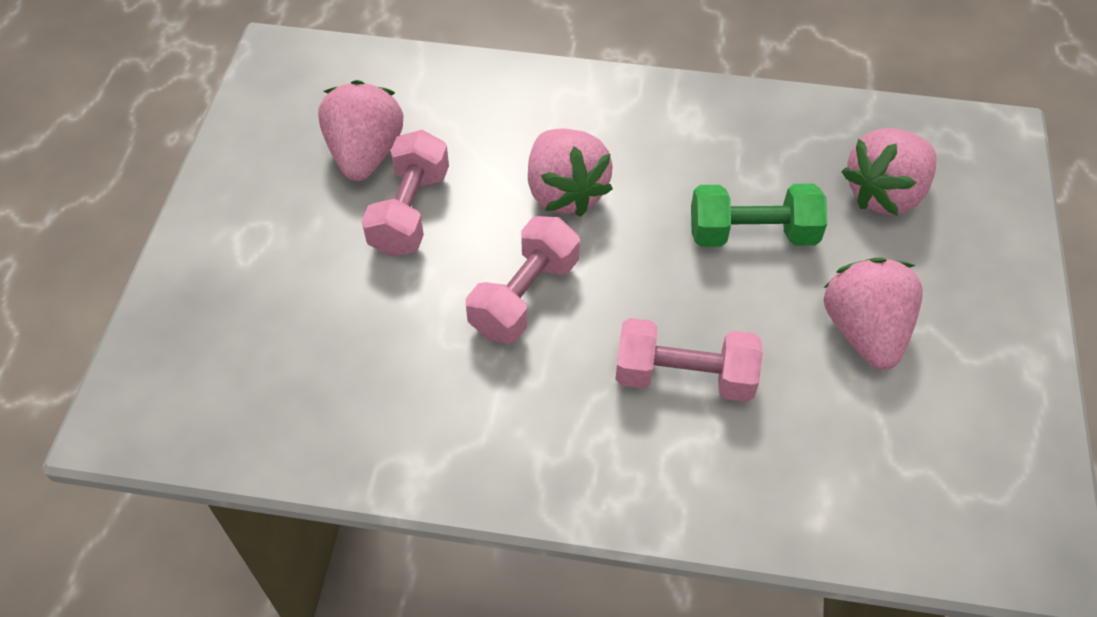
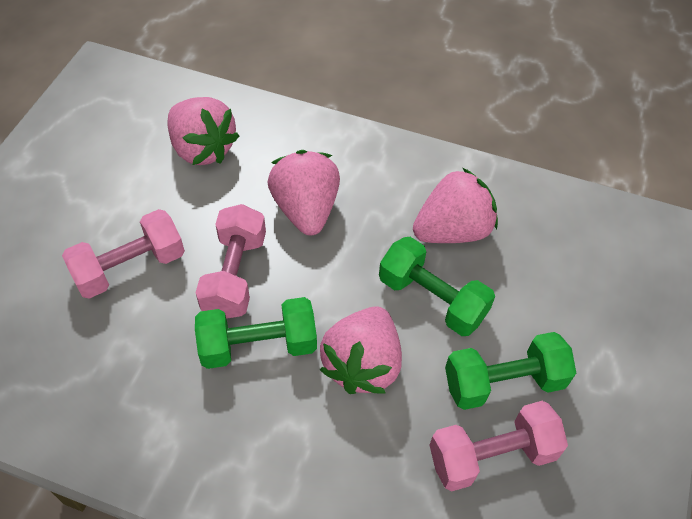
green dumbbell: 1 -> 3

